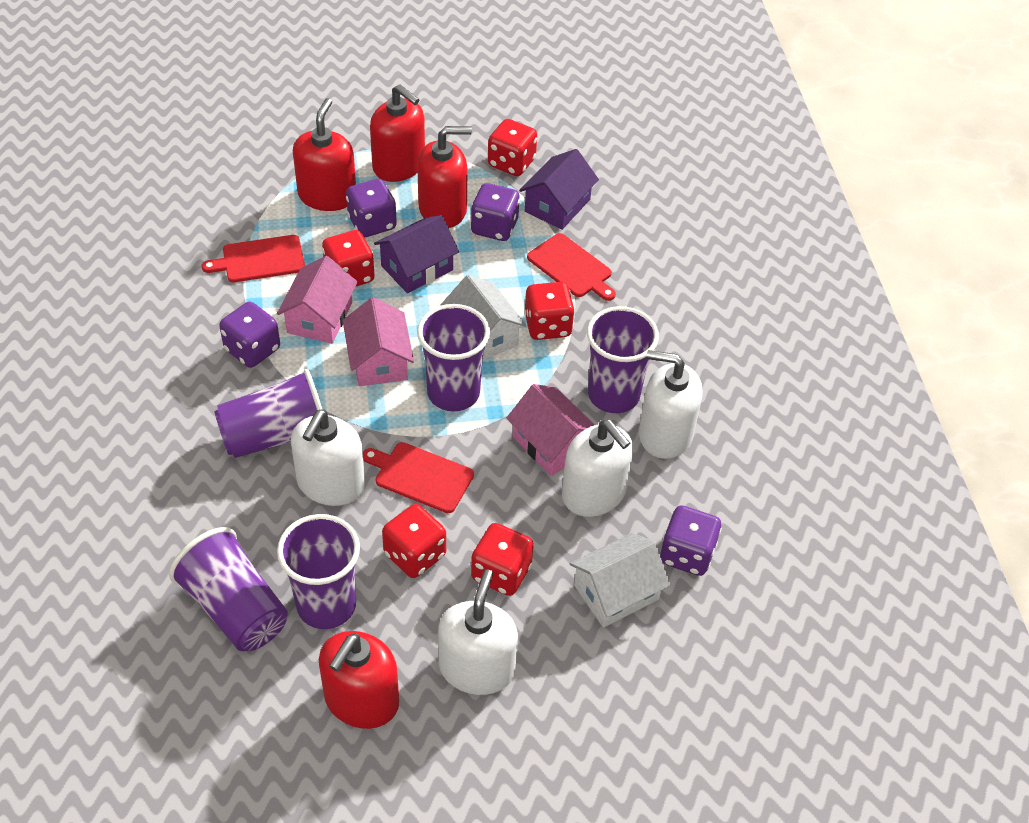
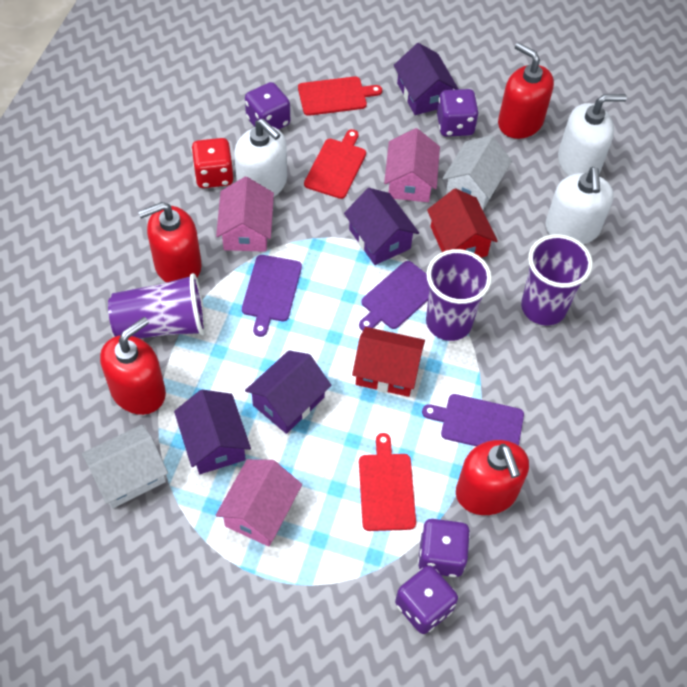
purple cup: 5 -> 3
purple cutting board: 0 -> 3
purple house: 2 -> 4
red dice: 5 -> 1
red house: 0 -> 2
white soap dispenser: 4 -> 3

